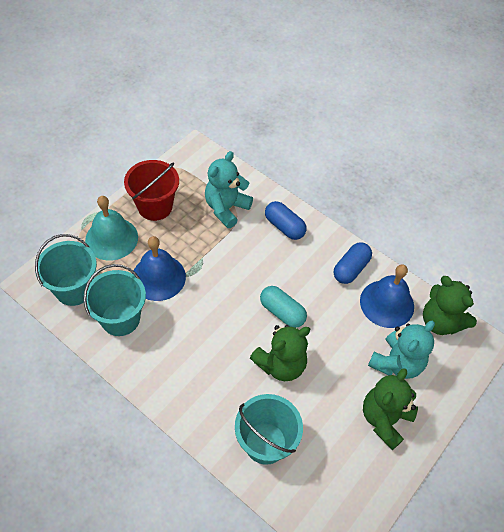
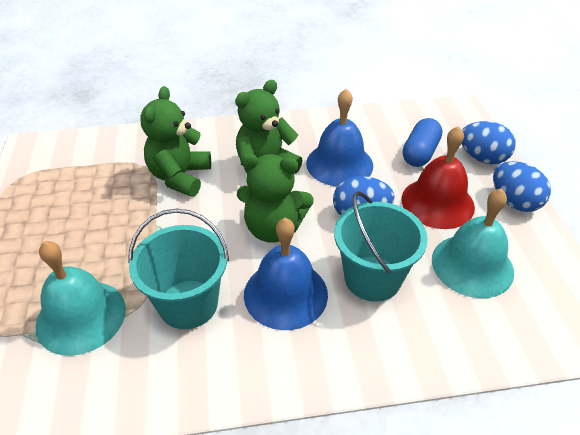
blue capsule: 2 -> 1
blue egg: 0 -> 3
red bell: 0 -> 1
red bucket: 1 -> 0
turquoise bell: 1 -> 2
turquoise bucket: 3 -> 2
turquoise capsule: 1 -> 0
turquoise teddy bear: 2 -> 0

